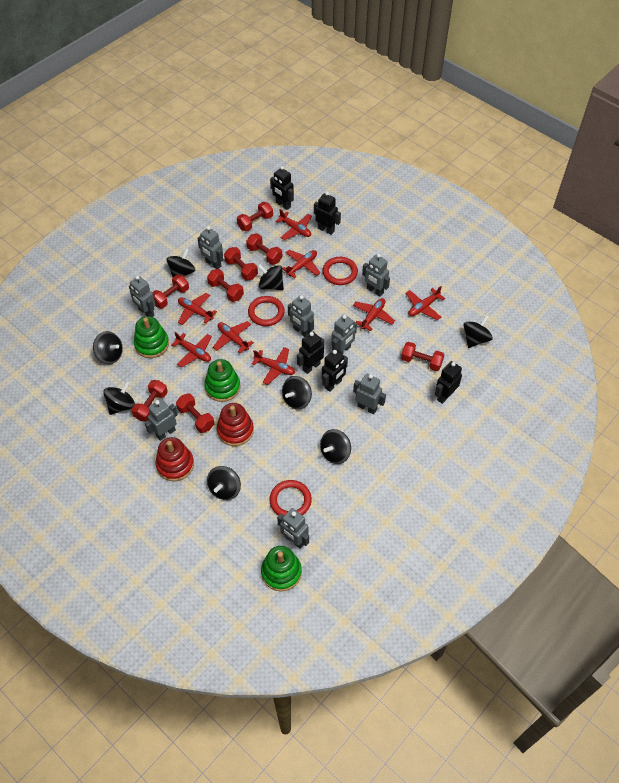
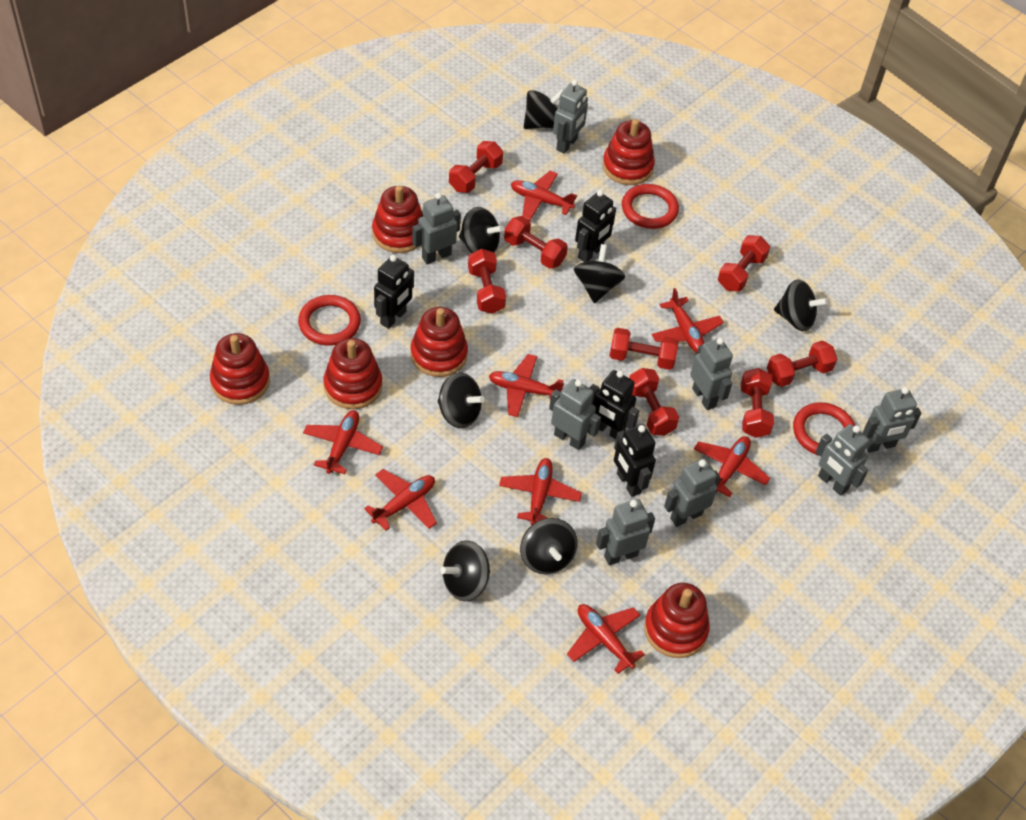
black robot: 5 -> 4
black spinning top: 8 -> 7
green stacking toy: 3 -> 0
red stacking toy: 2 -> 6

